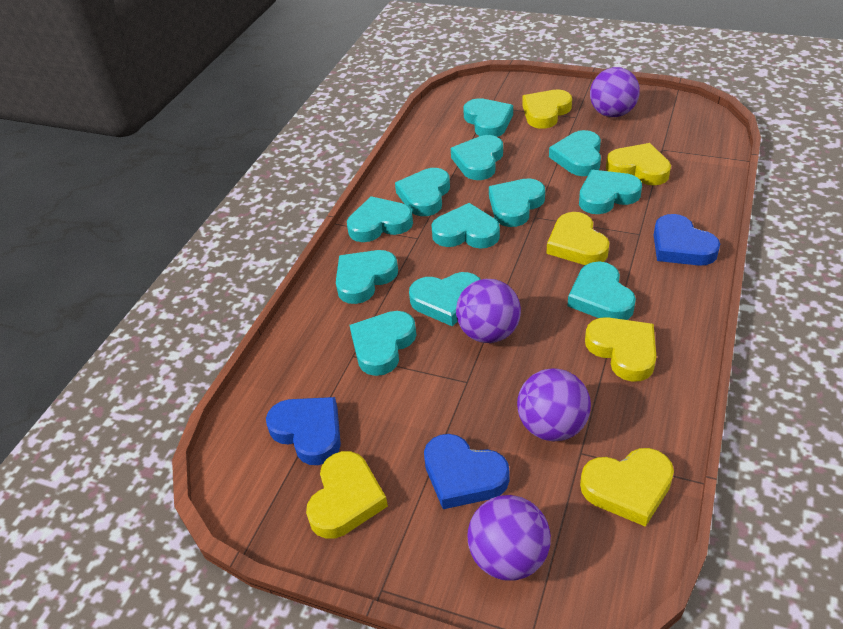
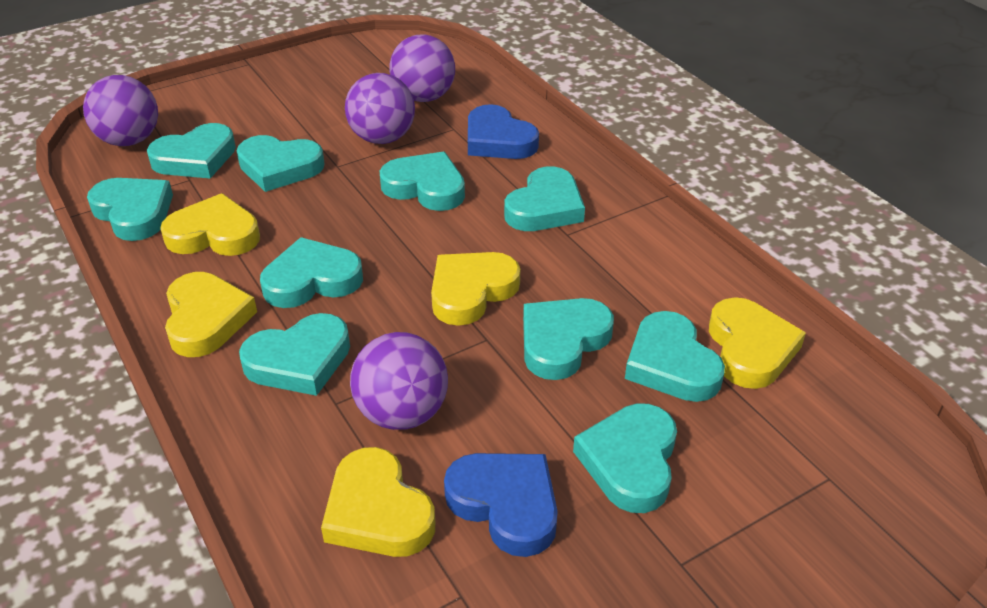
blue heart: 3 -> 2
turquoise heart: 12 -> 10
yellow heart: 6 -> 5

